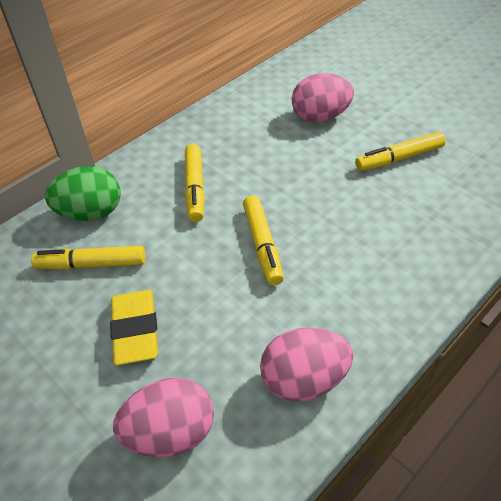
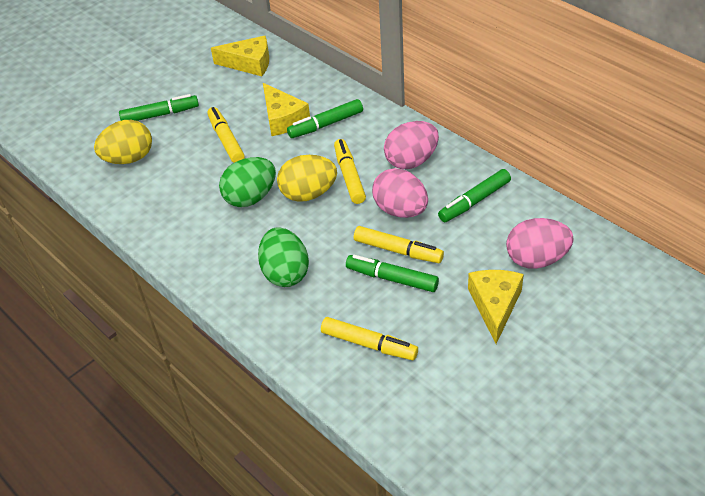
green egg: 1 -> 2
green marker: 0 -> 4
yellow cheese: 0 -> 3
yellow egg: 0 -> 2
yellow eraser: 1 -> 0

